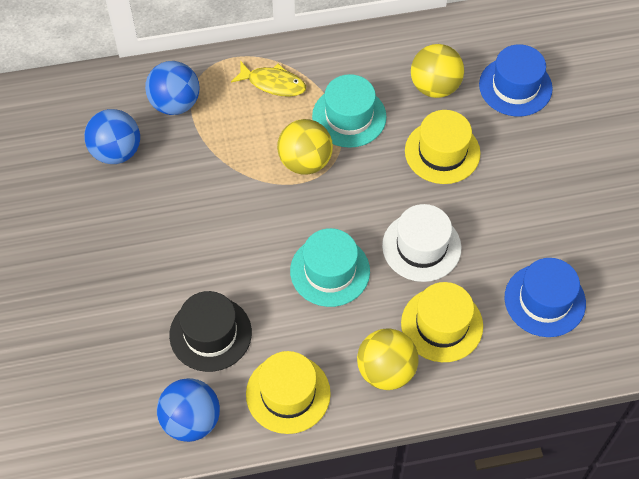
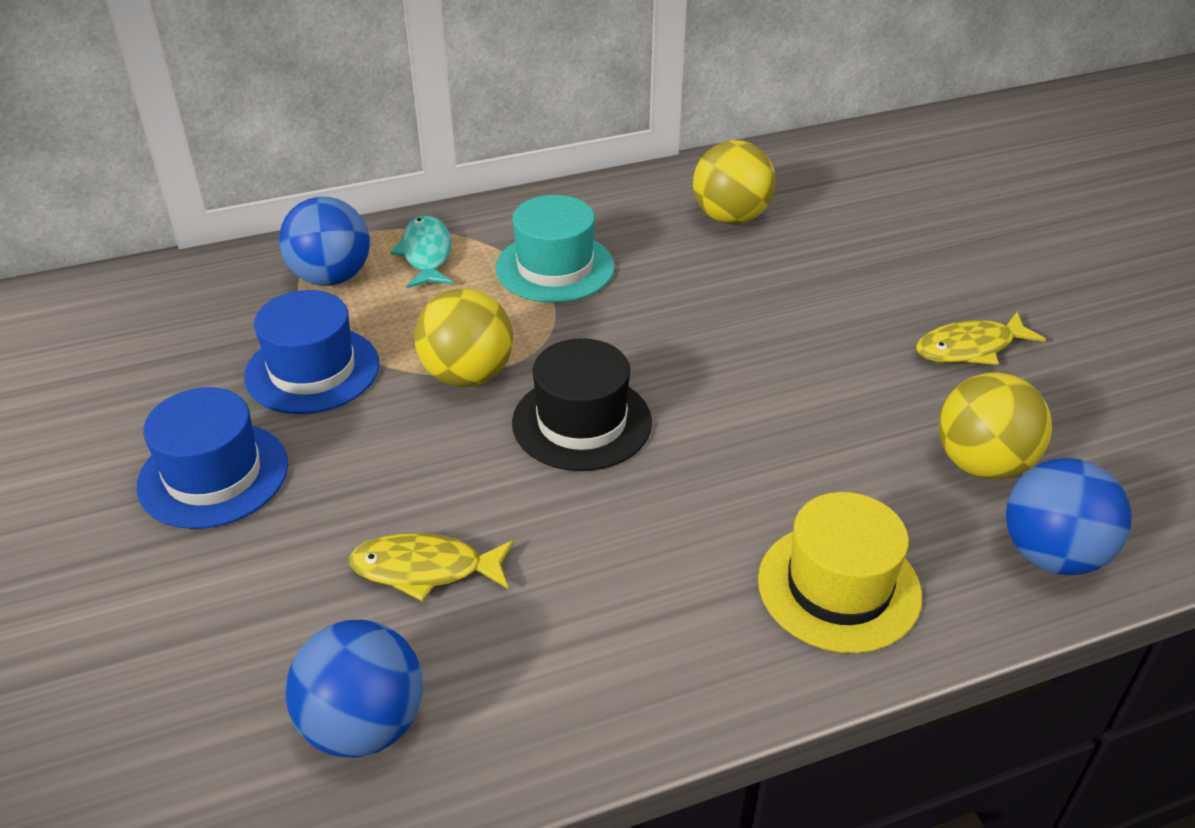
turquoise fish: 0 -> 1
turquoise hat: 2 -> 1
white hat: 1 -> 0
yellow fish: 1 -> 2
yellow hat: 3 -> 1

